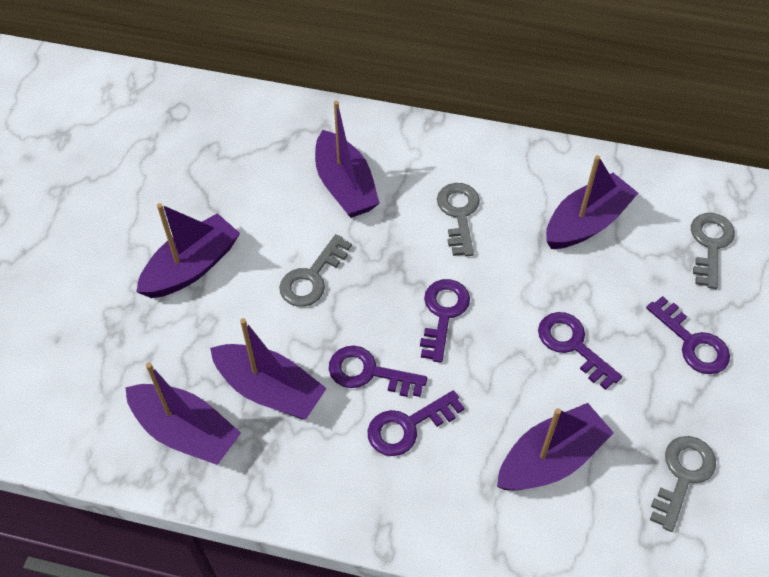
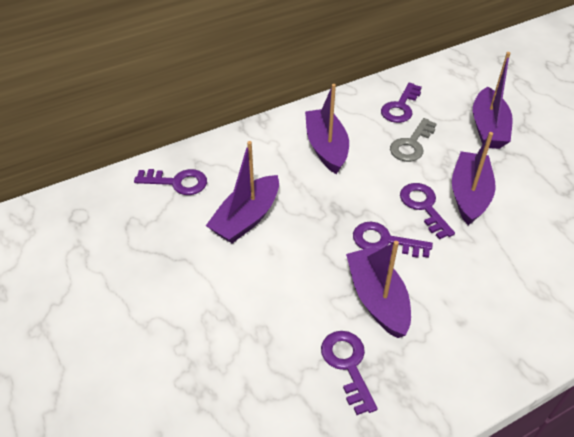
grey key: 4 -> 1
purple boat: 6 -> 5

